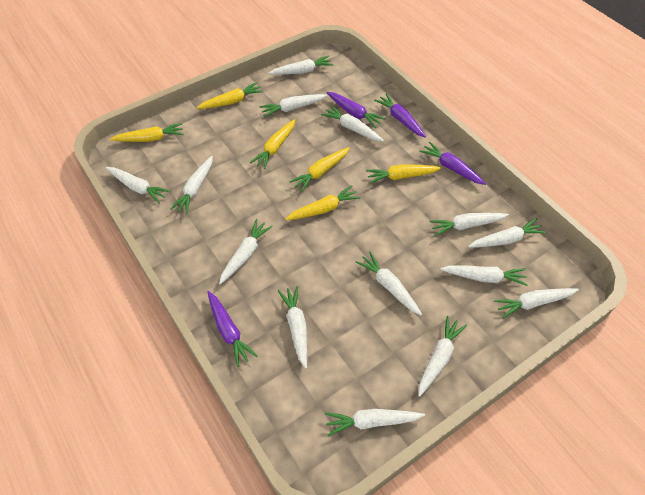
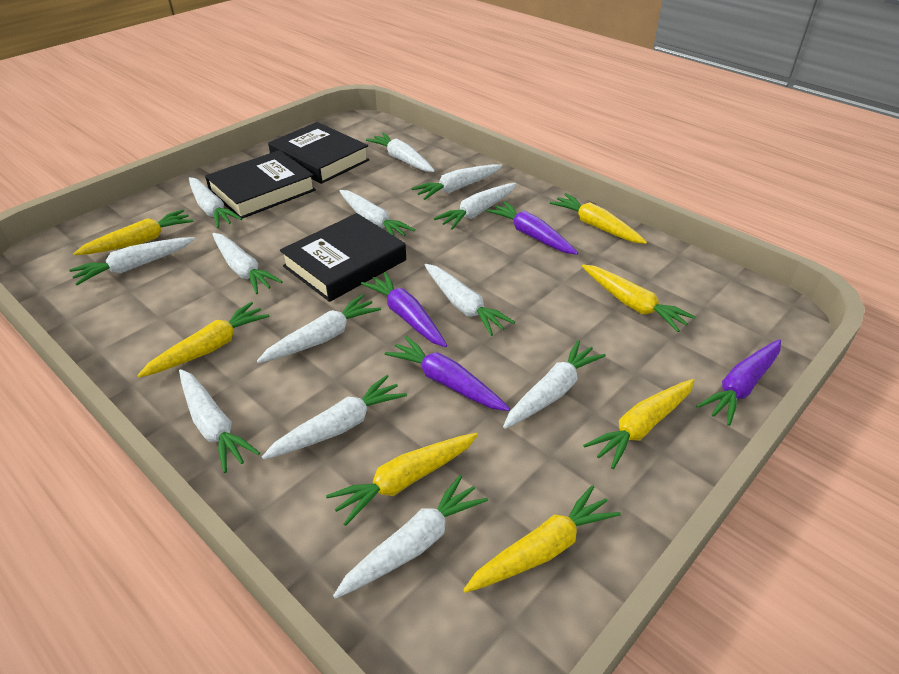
black book: 0 -> 3
white carrot: 14 -> 13
yellow carrot: 6 -> 7

